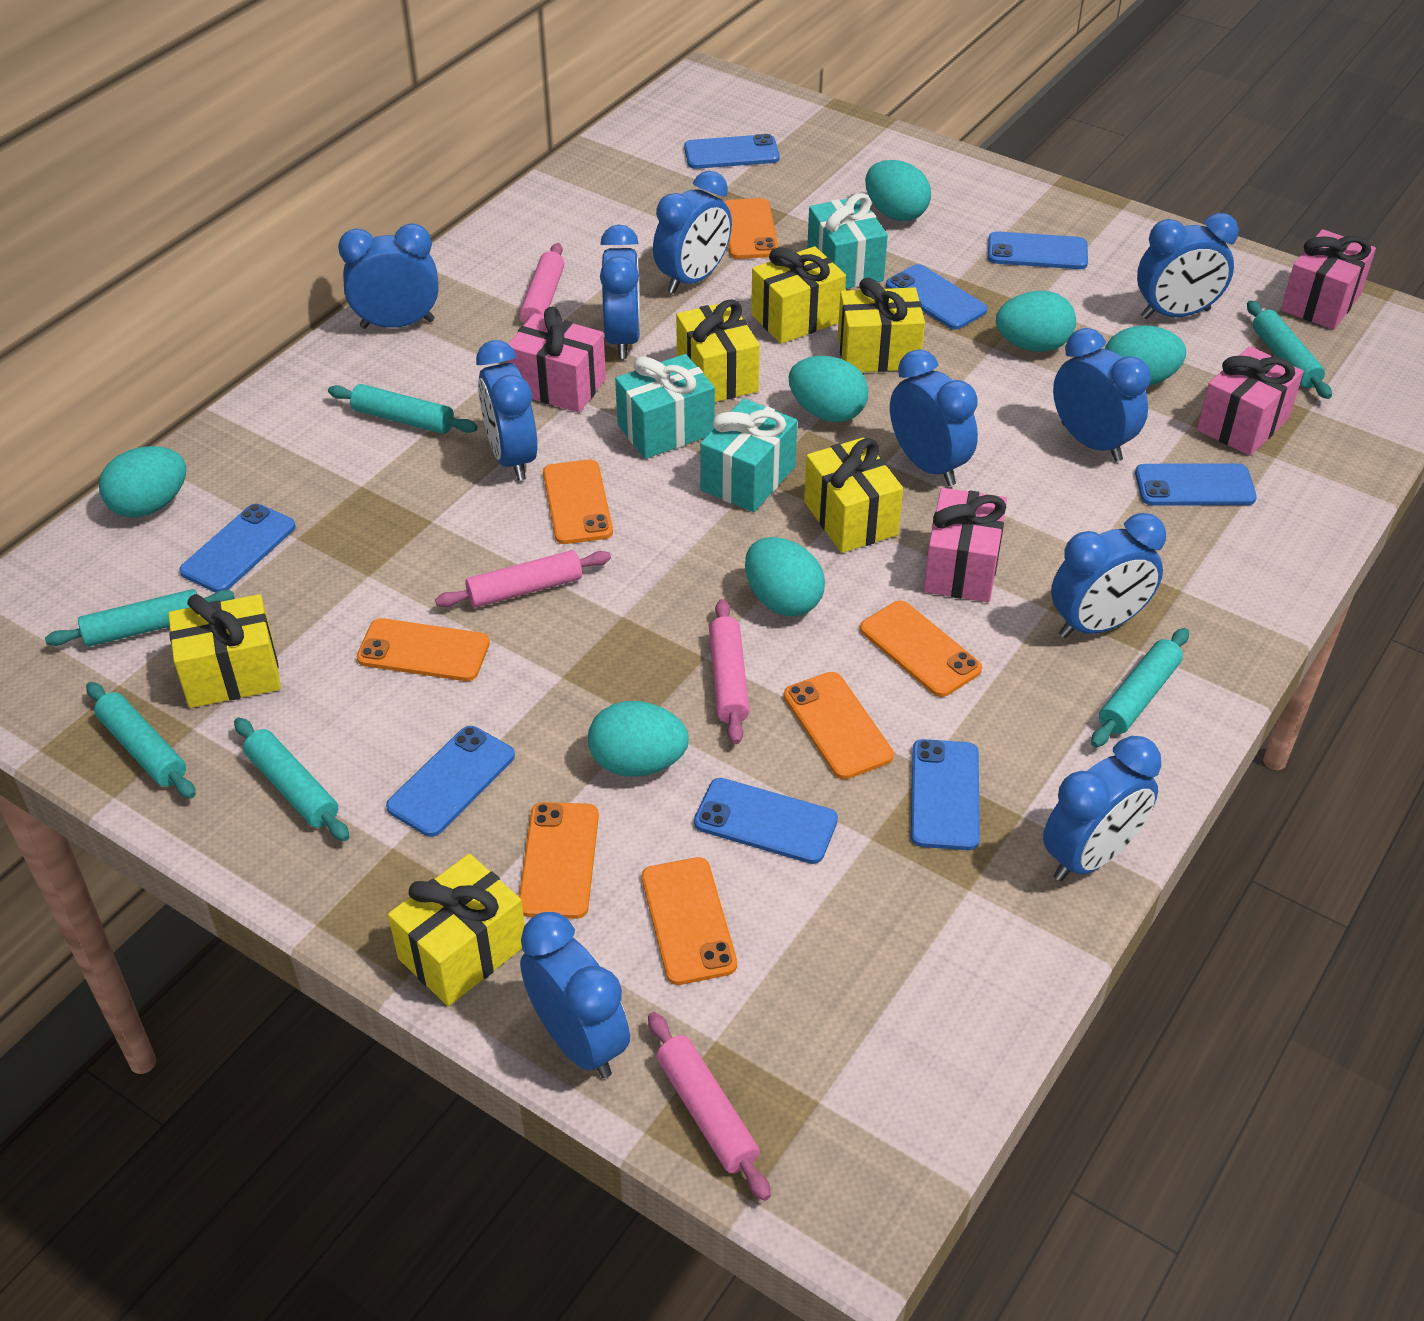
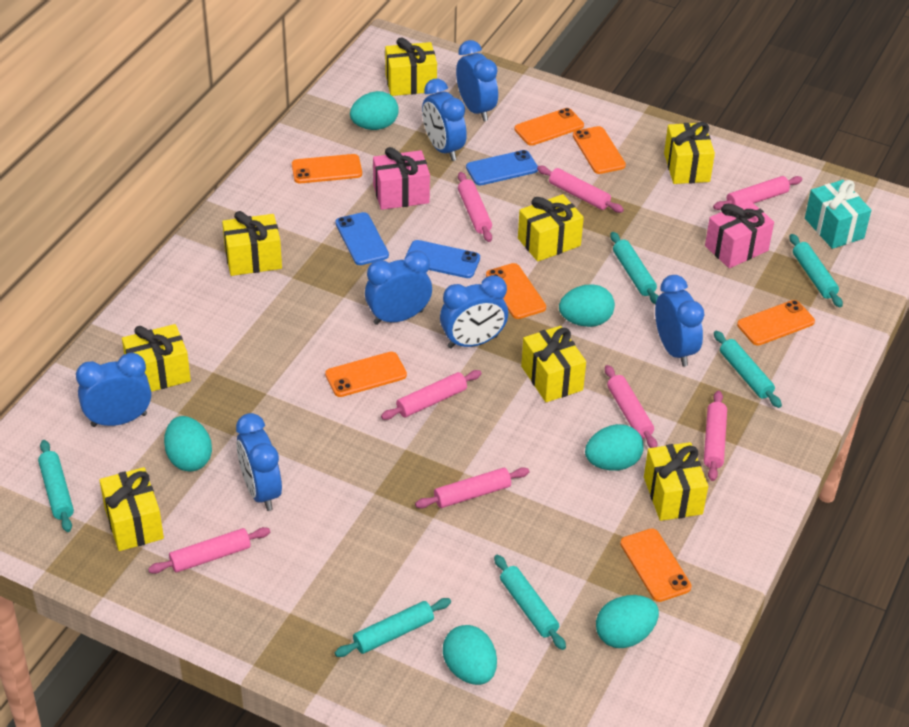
blue clock: 10 -> 7
blue phone: 8 -> 3
pink gift: 4 -> 2
pink rolling pin: 4 -> 8
turquoise egg: 7 -> 6
turquoise gift: 3 -> 1
yellow gift: 6 -> 8

